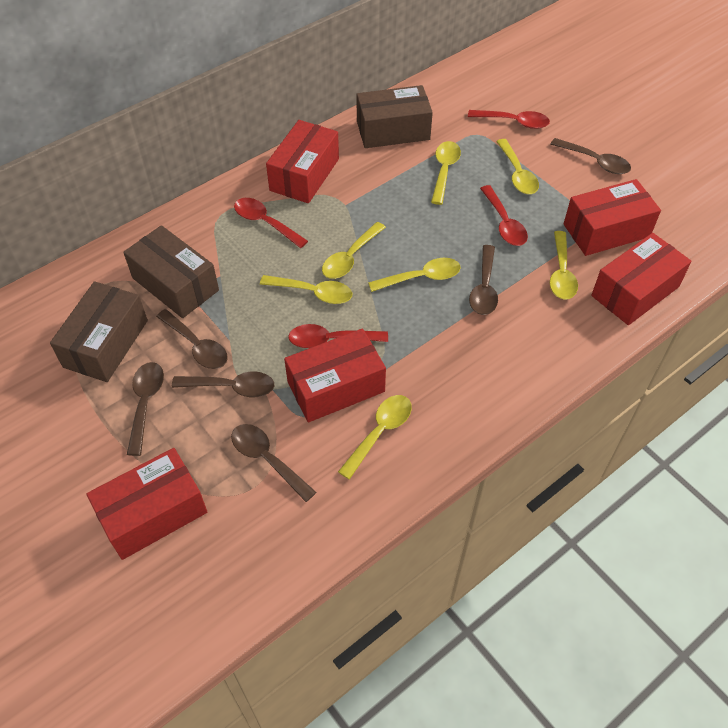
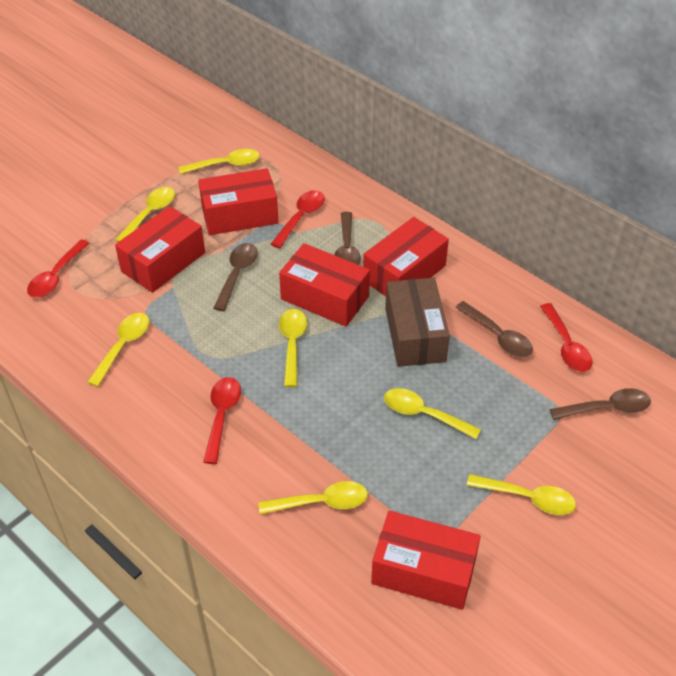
brown box: 3 -> 1
brown spoon: 6 -> 4

